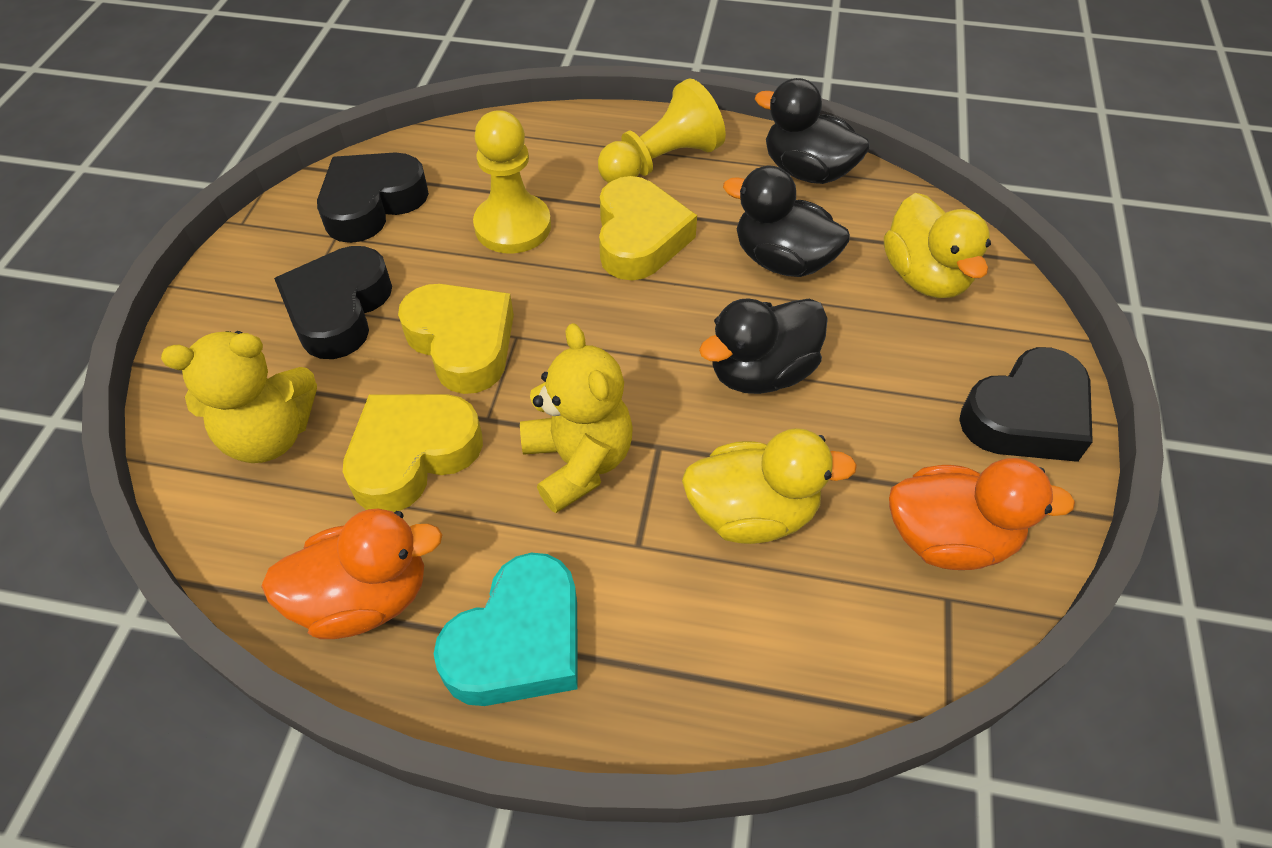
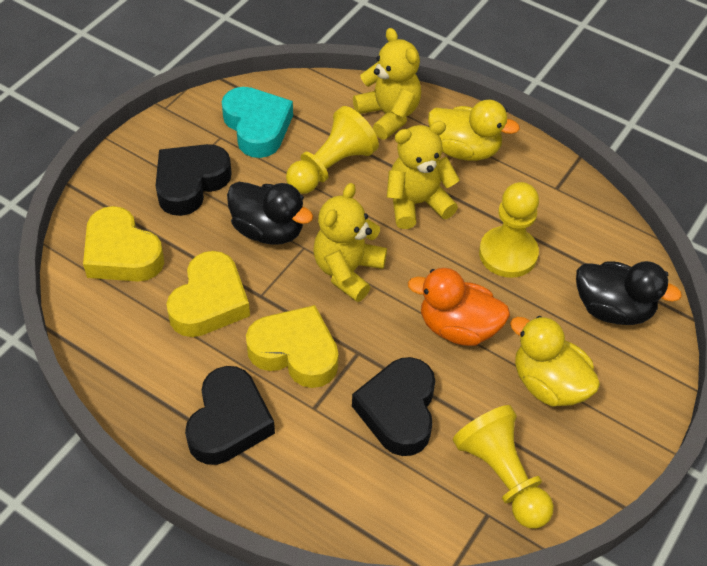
black duck: 3 -> 2
orange duck: 2 -> 1
yellow pawn: 2 -> 3
yellow teddy bear: 2 -> 3

